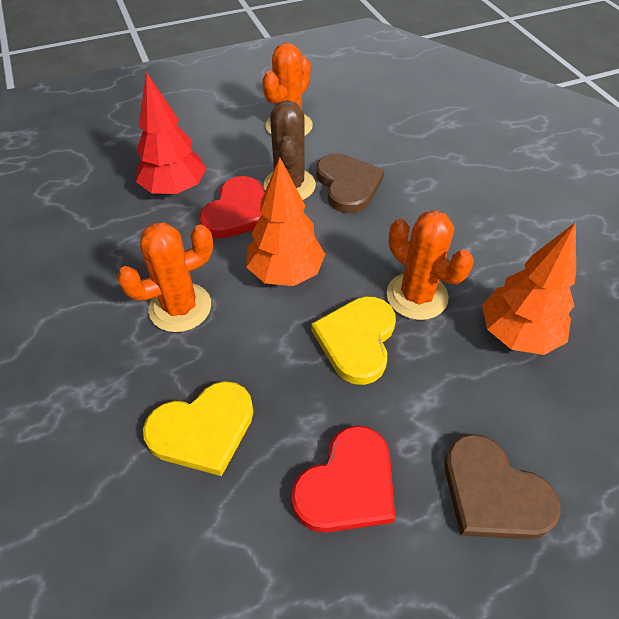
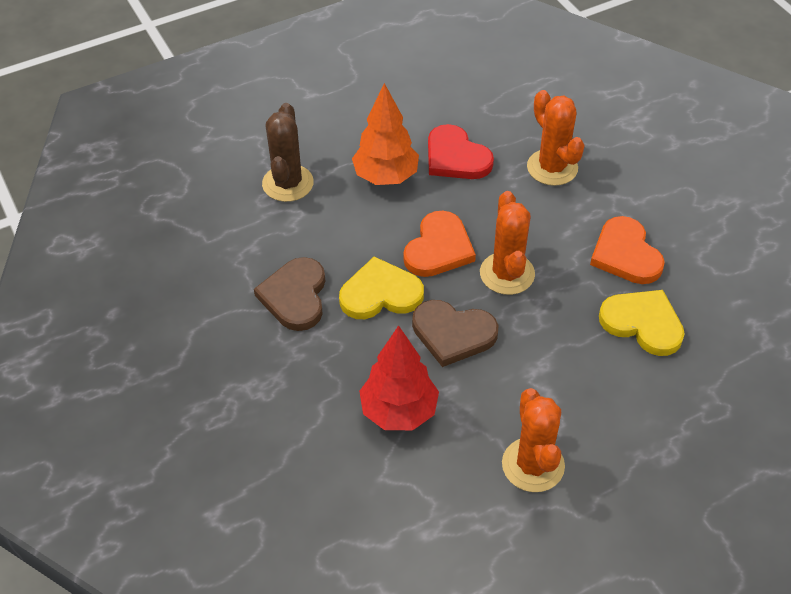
orange heart: 0 -> 2
orange tree: 2 -> 1
red heart: 2 -> 1

